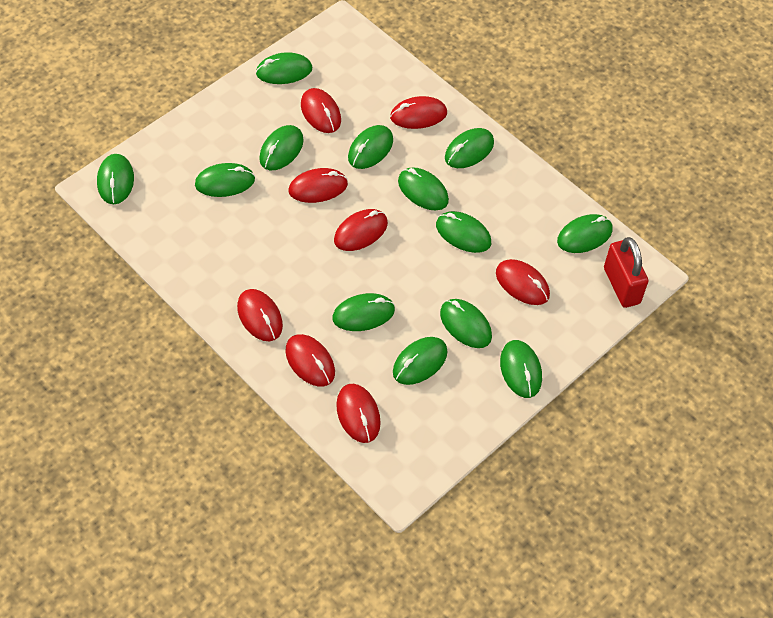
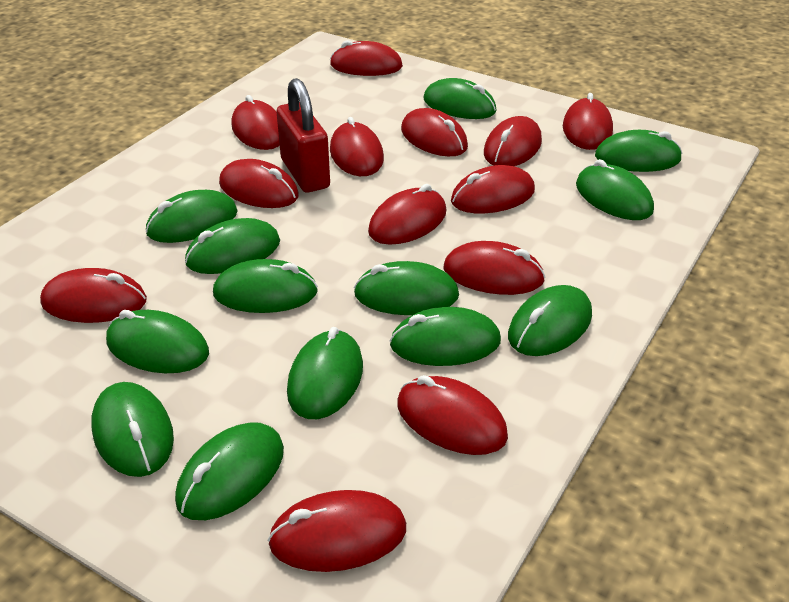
red mouse: 8 -> 13

